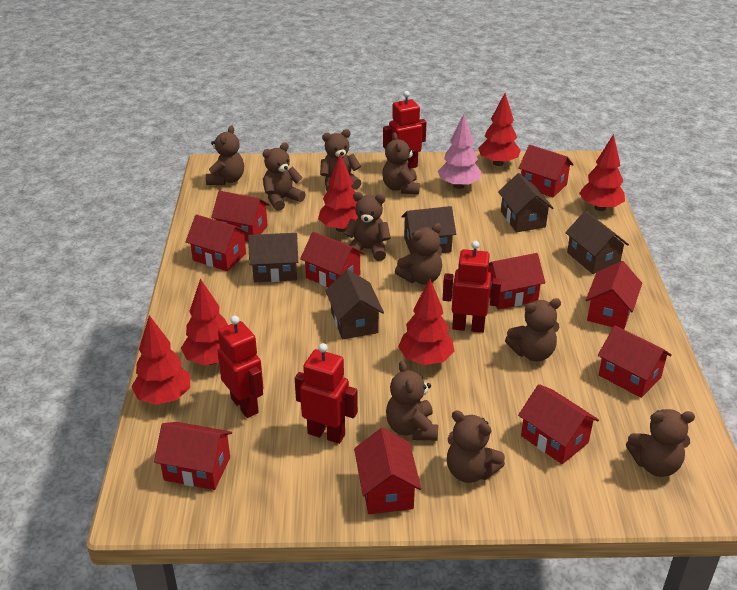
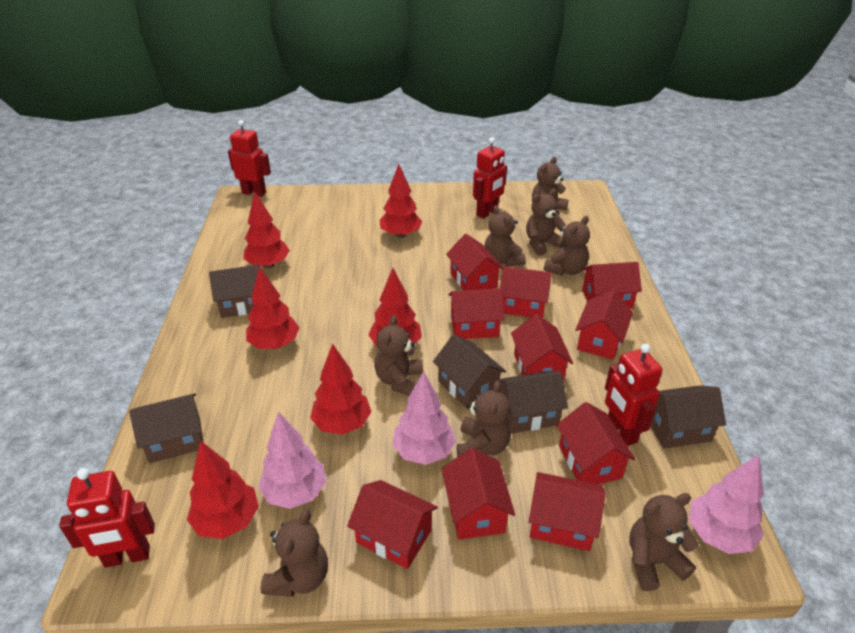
brown teddy bear: 10 -> 8
pink tree: 1 -> 3

